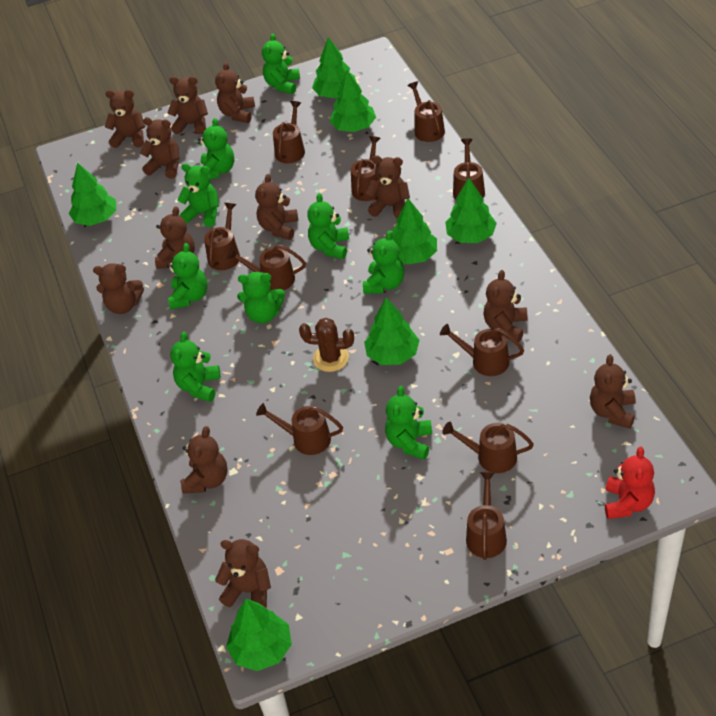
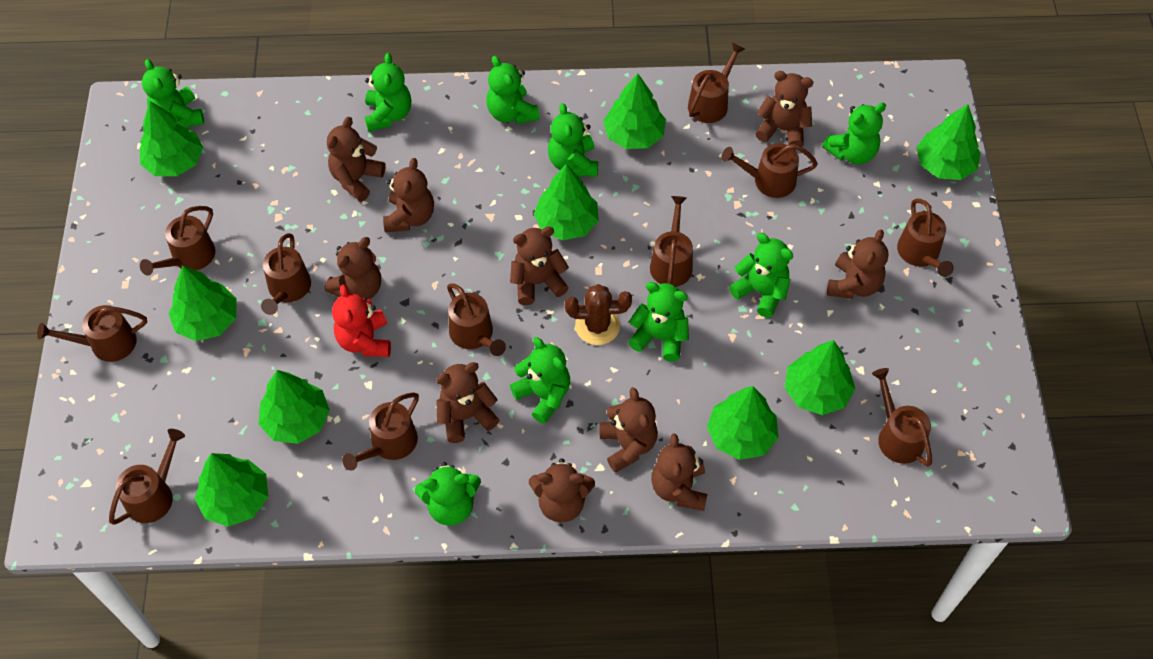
brown teddy bear: 12 -> 10
brown watering can: 10 -> 11
green tree: 7 -> 9

